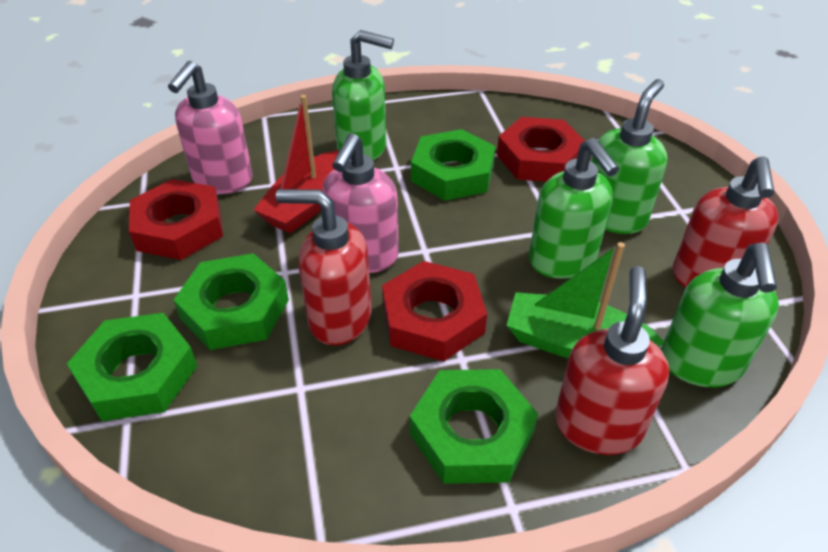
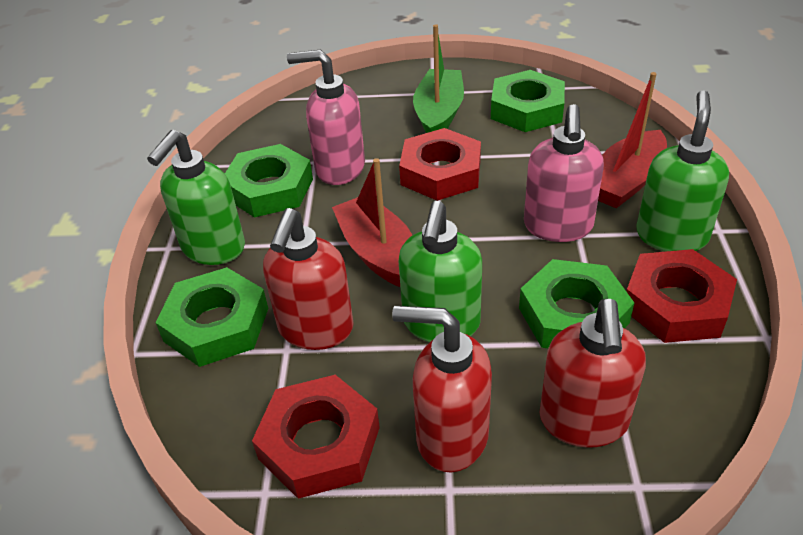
green soap dispenser: 4 -> 3
red boat: 1 -> 2

